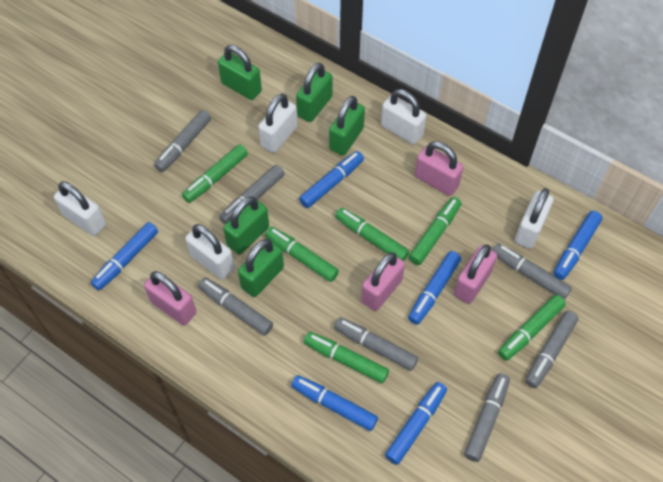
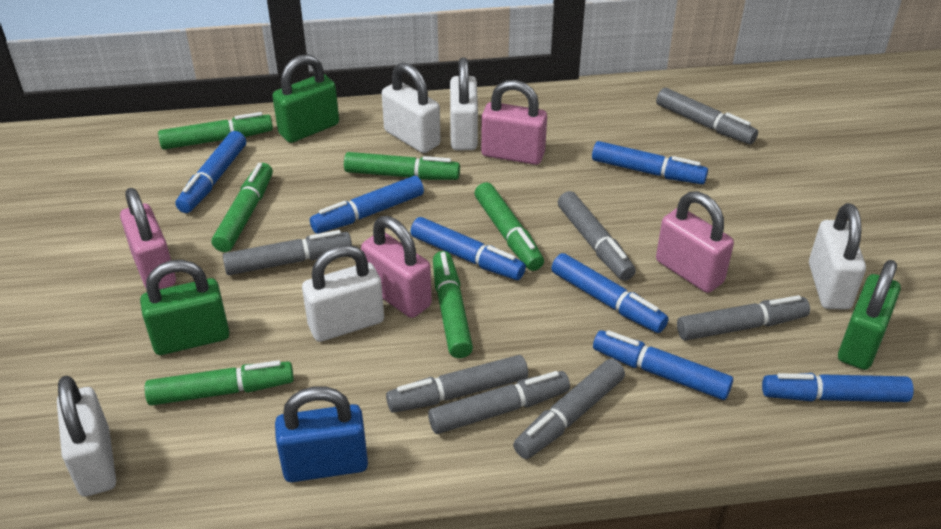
blue marker: 6 -> 7
blue padlock: 0 -> 1
green padlock: 5 -> 3

